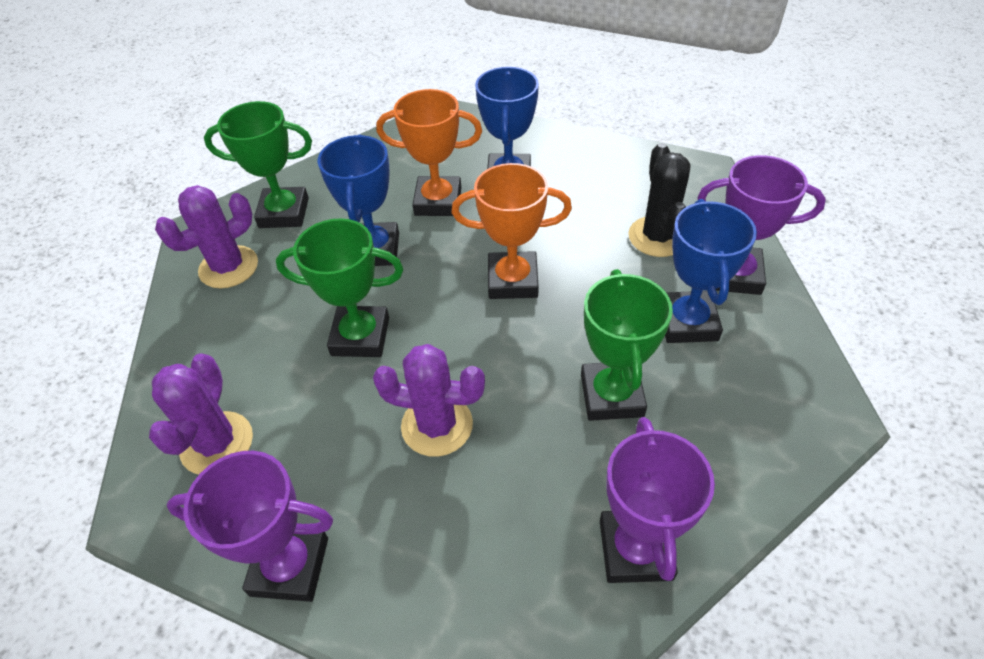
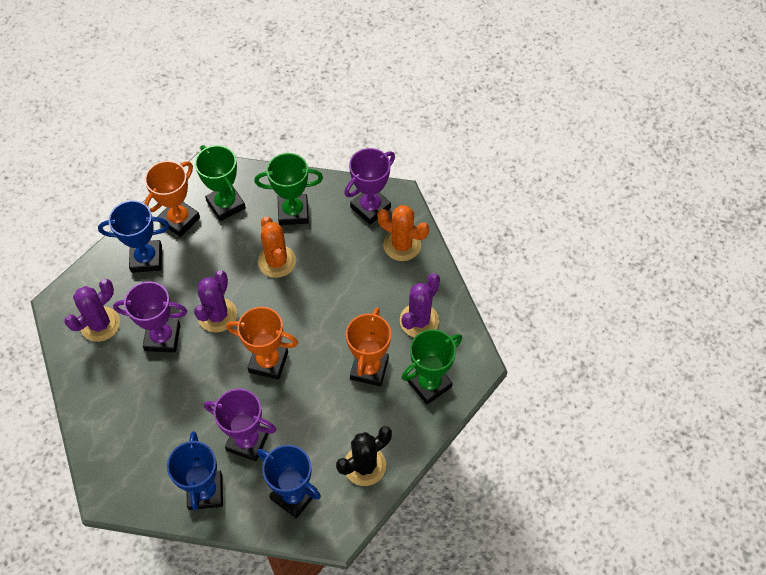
orange cactus: 0 -> 2
orange trophy: 2 -> 3

